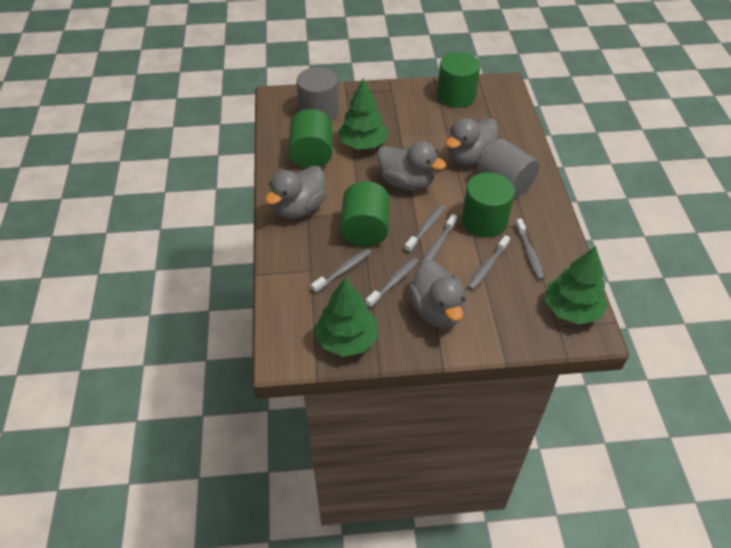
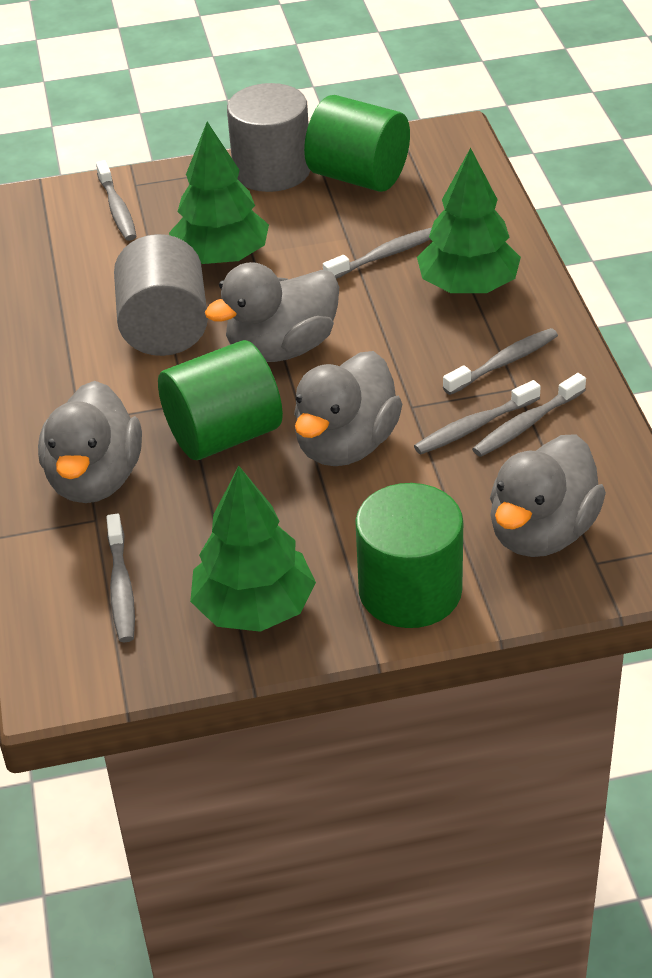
green cylinder: 4 -> 3

